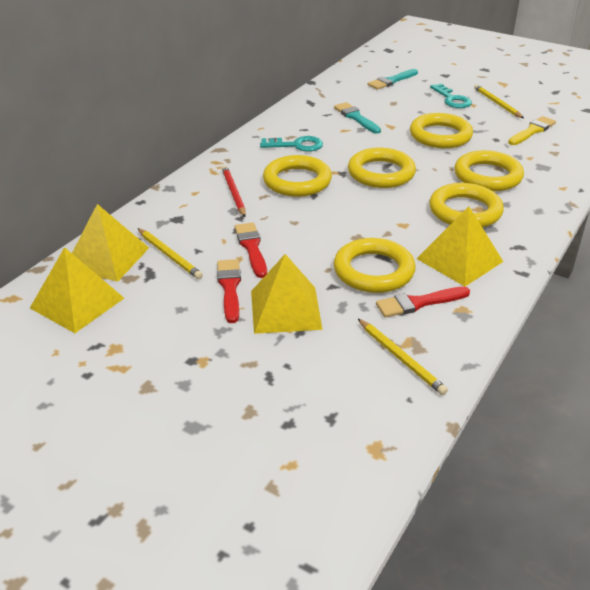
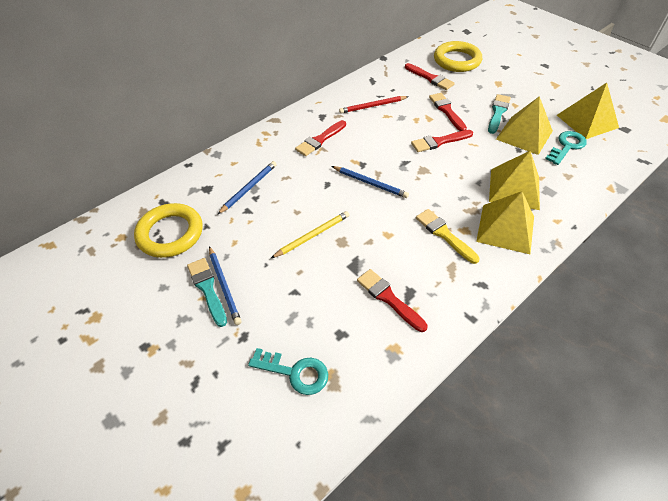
blue pencil: 0 -> 3
red brush: 3 -> 5
yellow pencil: 3 -> 1
yellow ring: 6 -> 2

